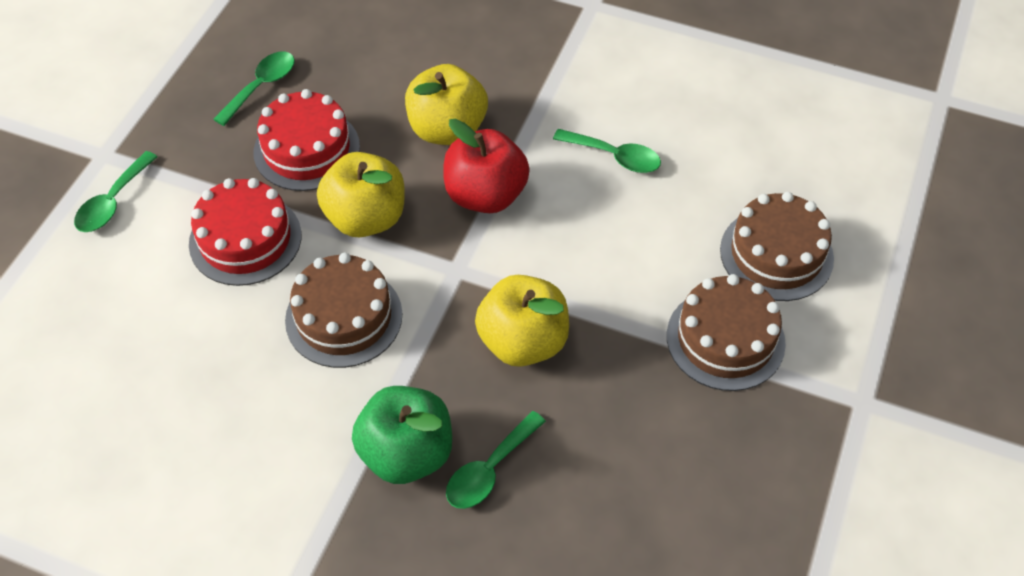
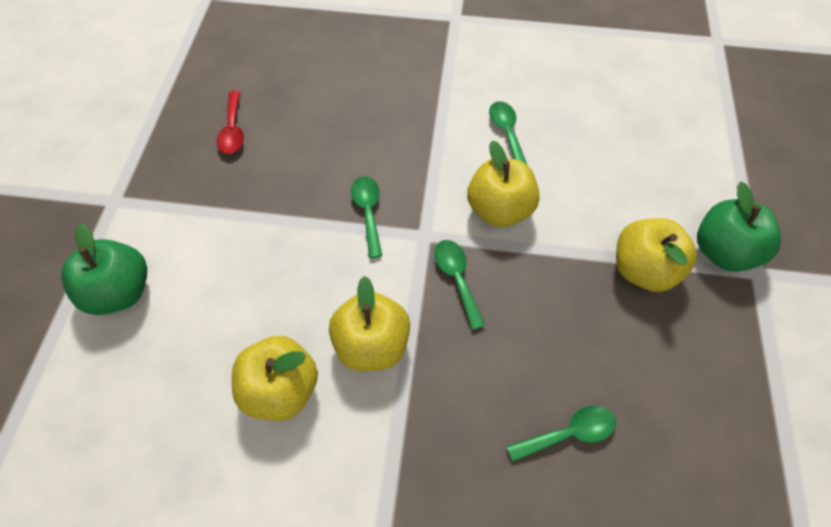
brown cake: 3 -> 0
green apple: 1 -> 2
red apple: 1 -> 0
red cake: 2 -> 0
red spoon: 0 -> 1
yellow apple: 3 -> 4

